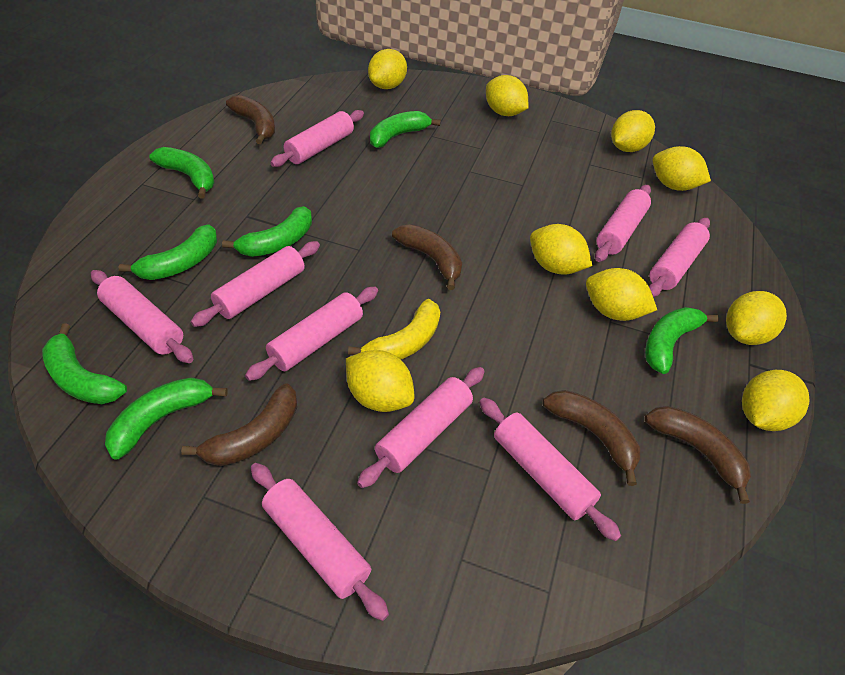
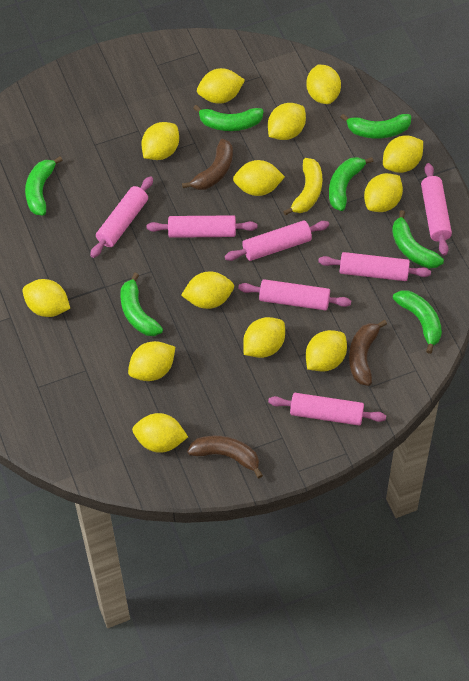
brown banana: 5 -> 3
pink rolling pin: 9 -> 7
yellow lemon: 9 -> 13

